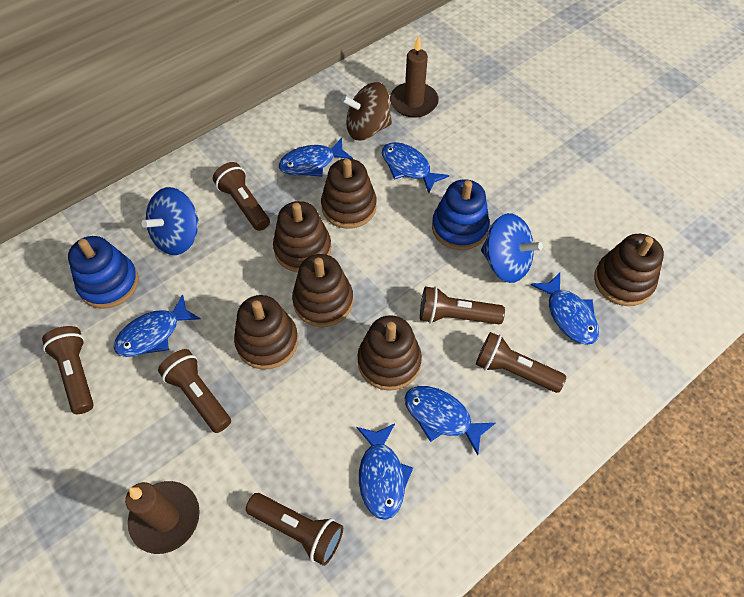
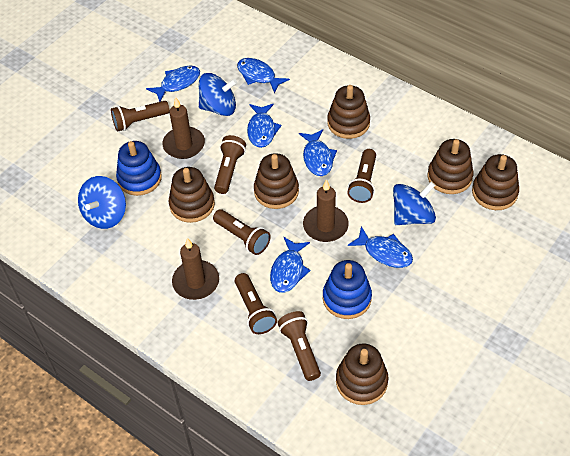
blue spinning top: 2 -> 3
brown candle: 2 -> 3
brown spinning top: 1 -> 0

